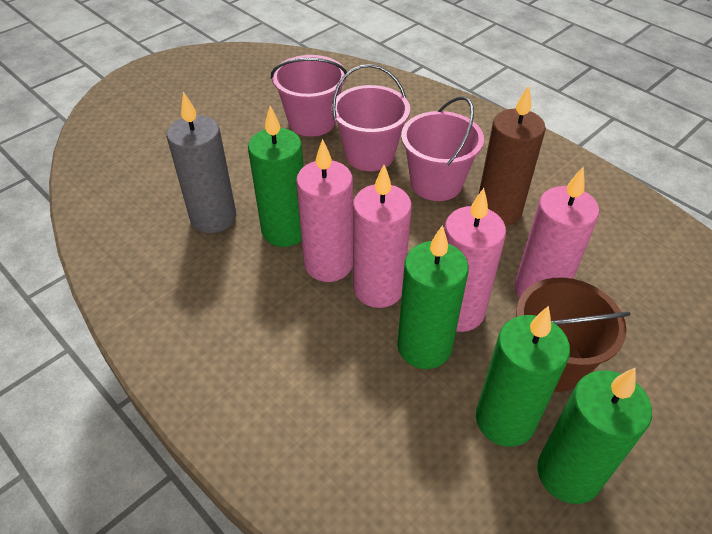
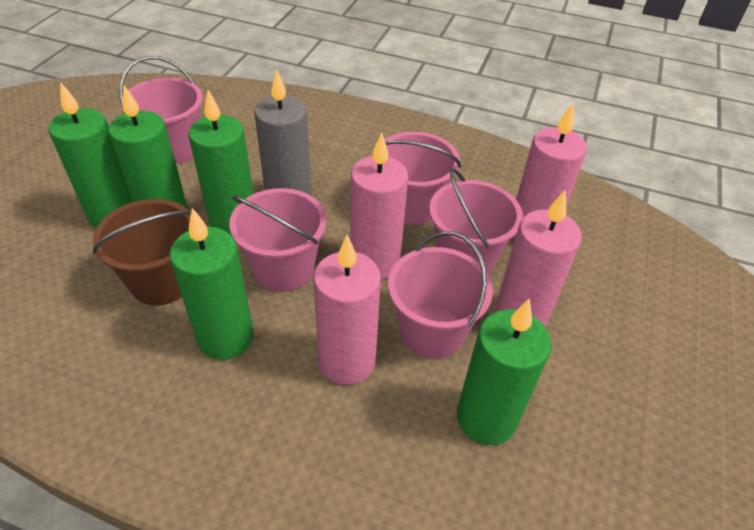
brown candle: 1 -> 0
green candle: 4 -> 5
pink bucket: 3 -> 5

